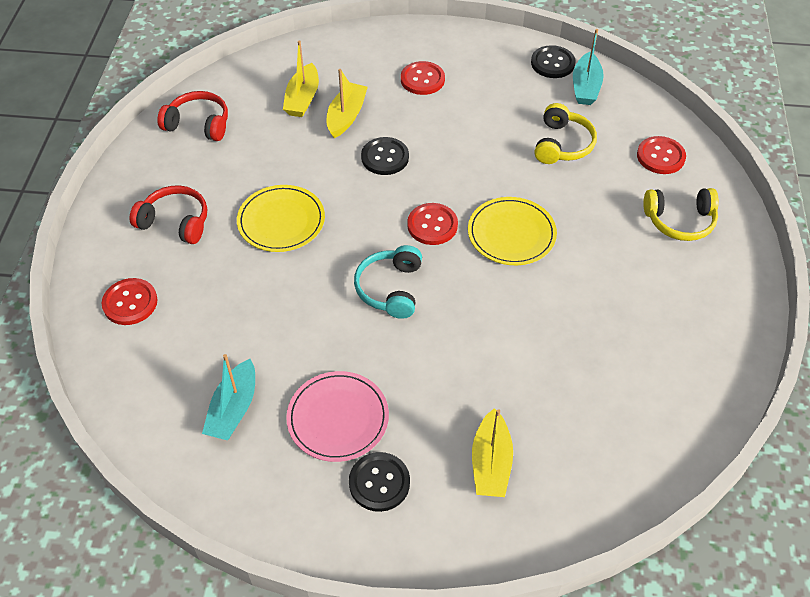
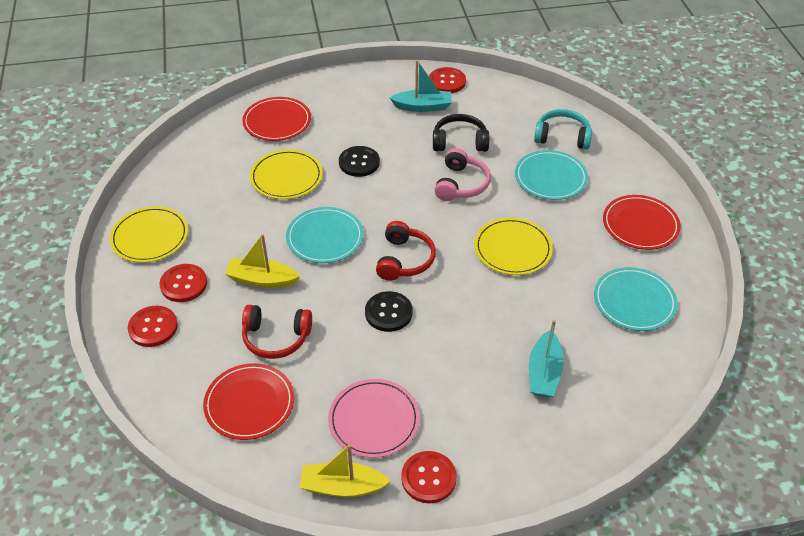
black button: 3 -> 2
black headphones: 0 -> 1
pink headphones: 0 -> 1
red plate: 0 -> 3
turquoise plate: 0 -> 3
yellow boat: 3 -> 2
yellow headphones: 2 -> 0
yellow plate: 2 -> 3

